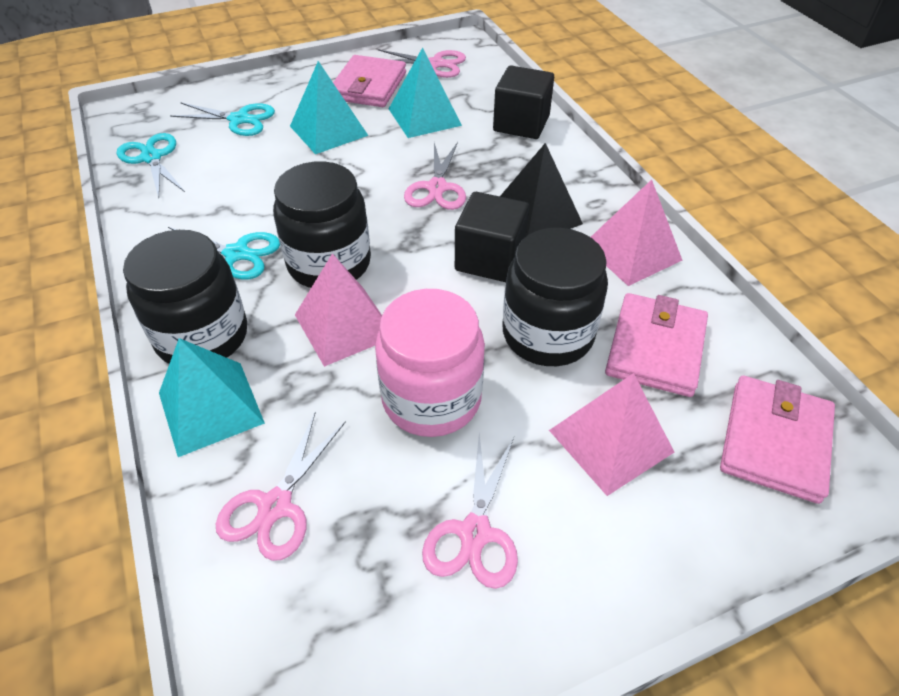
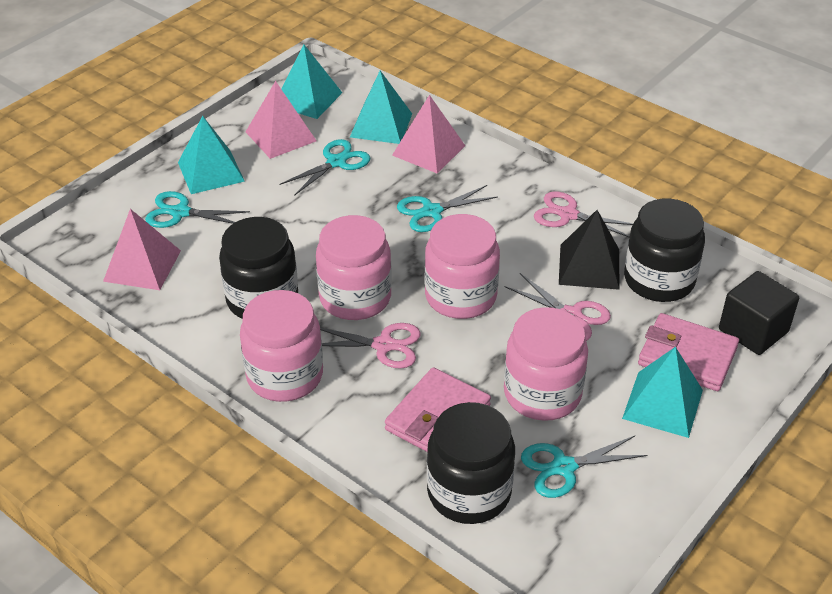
black cube: 2 -> 1
pink jar: 1 -> 4
pink scissors: 4 -> 3
pink wallet: 3 -> 2
turquoise pyramid: 3 -> 4
turquoise scissors: 3 -> 4

